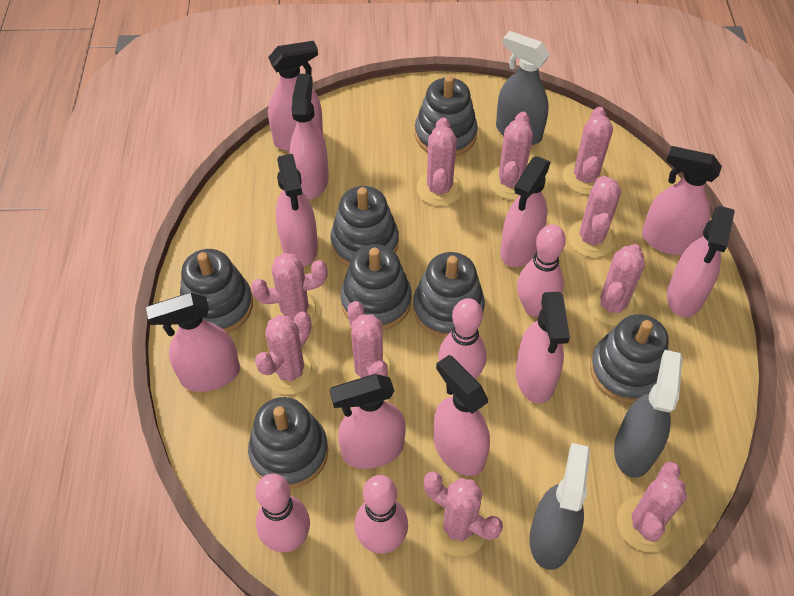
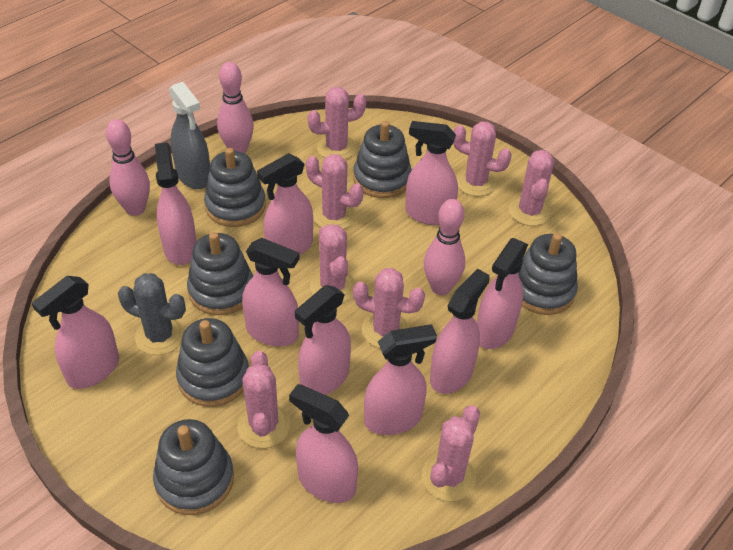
grey cactus: 0 -> 1
grey spray bottle: 3 -> 1
grey stacking toy: 7 -> 6
pink bowling pin: 4 -> 3
pink cactus: 10 -> 8

